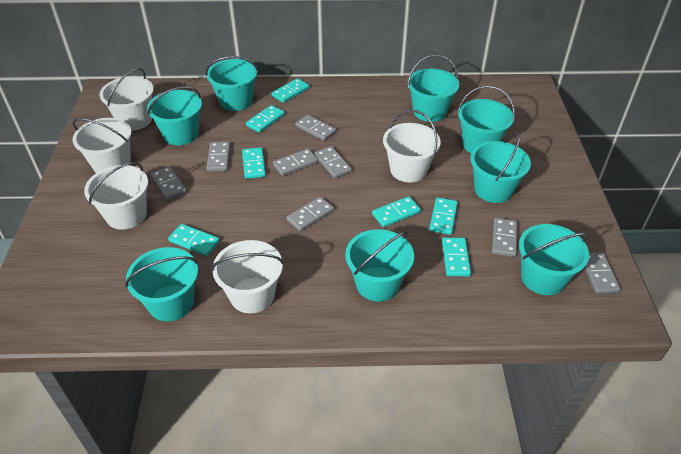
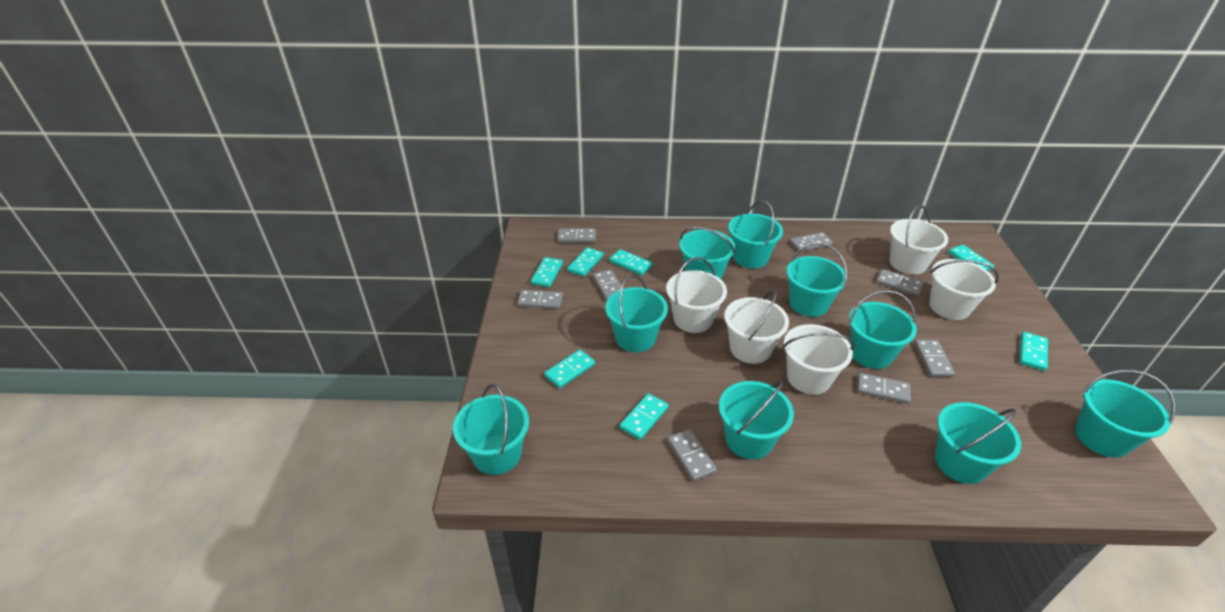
turquoise bucket: 8 -> 9

